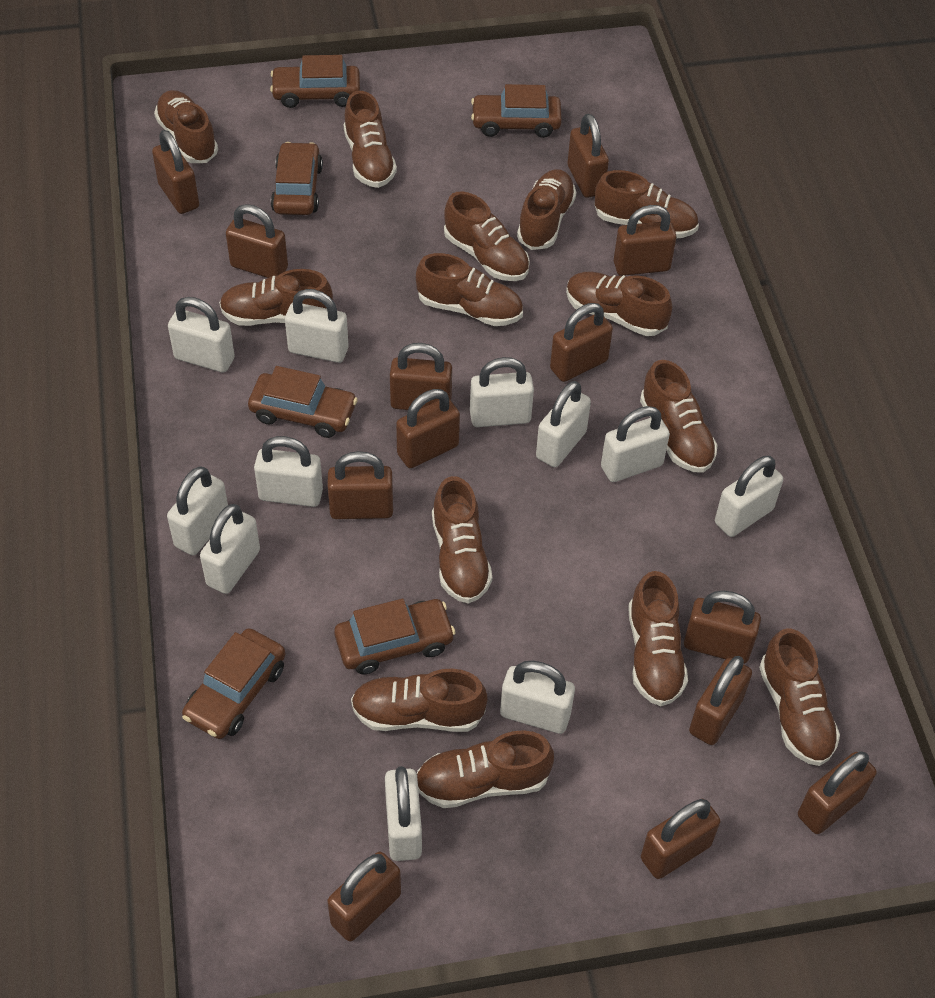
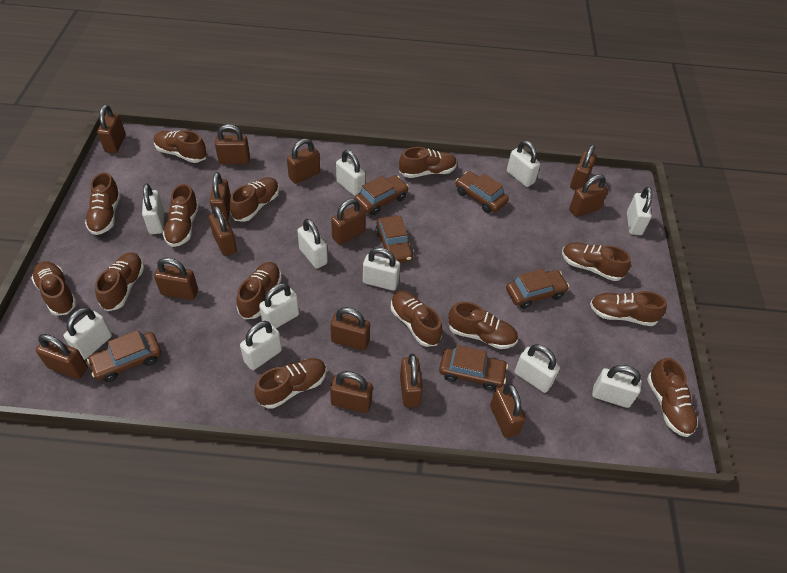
brown padlock: 13 -> 14

